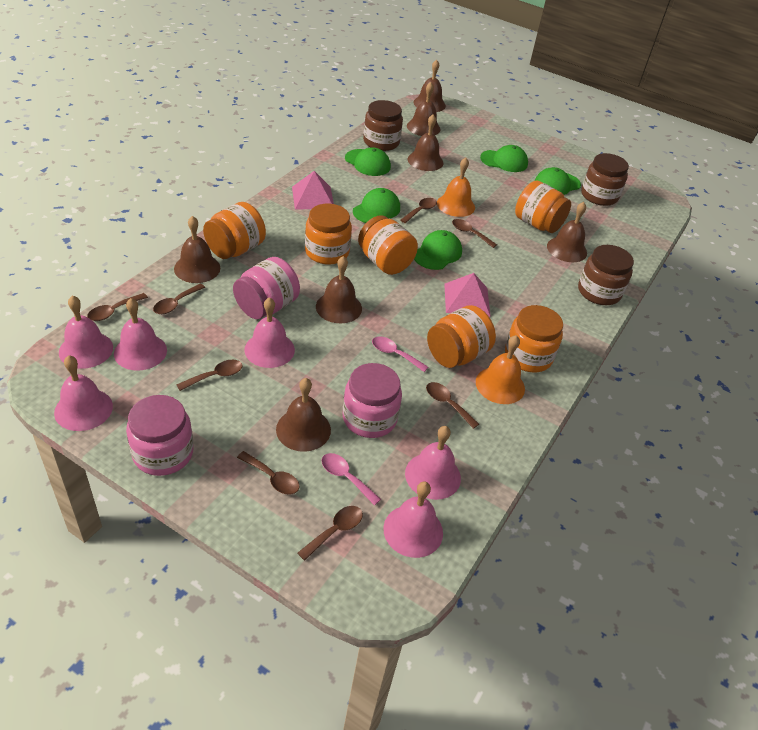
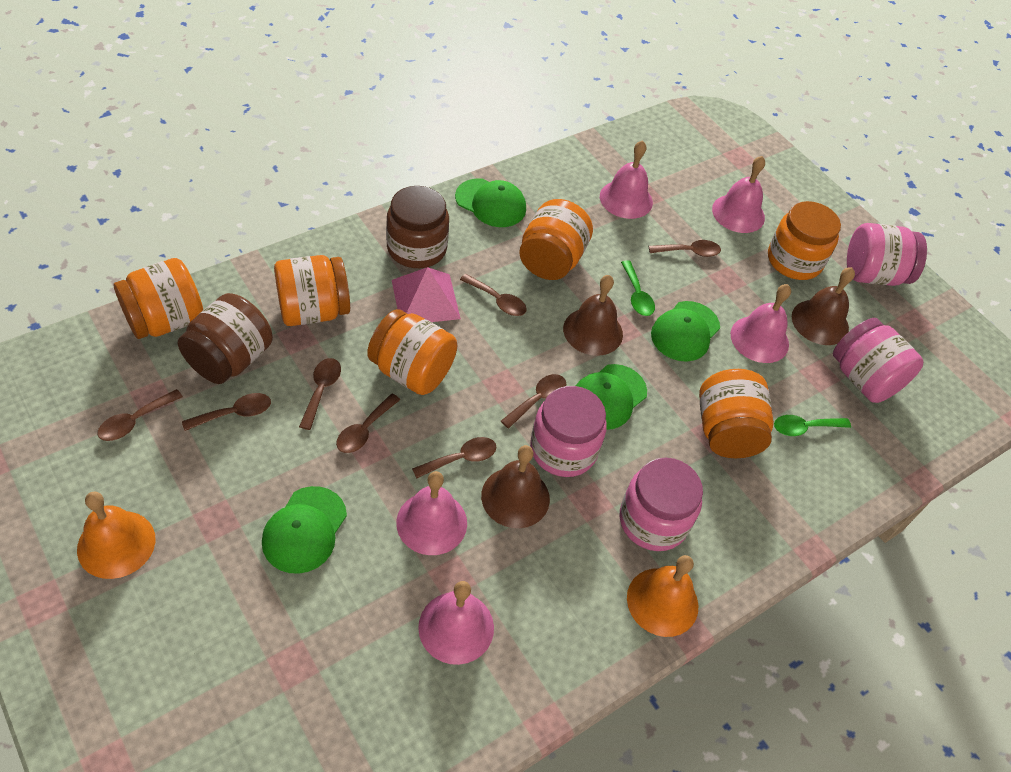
brown bell: 7 -> 3
brown jar: 3 -> 2
green cap: 5 -> 4
green spoon: 0 -> 2
pink bell: 6 -> 5
pink jar: 3 -> 4
pink pyramid: 2 -> 1
pink spoon: 2 -> 0

